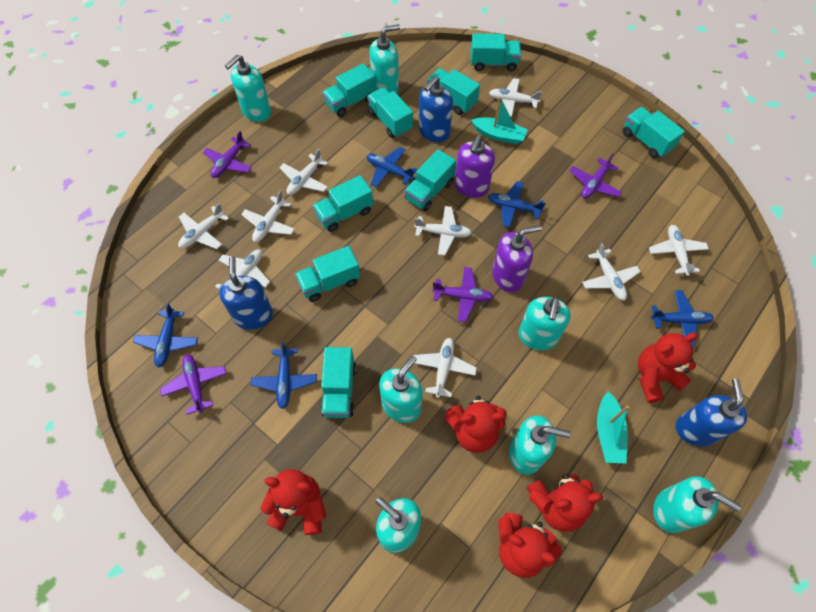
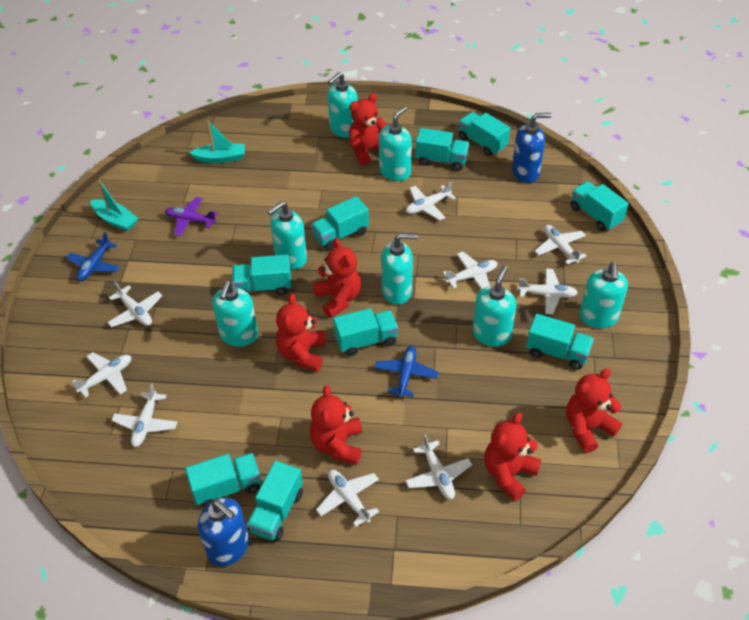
blue plane: 5 -> 2
blue soap dispenser: 3 -> 2
purple plane: 4 -> 1
purple soap dispenser: 2 -> 0
red teddy bear: 5 -> 6

